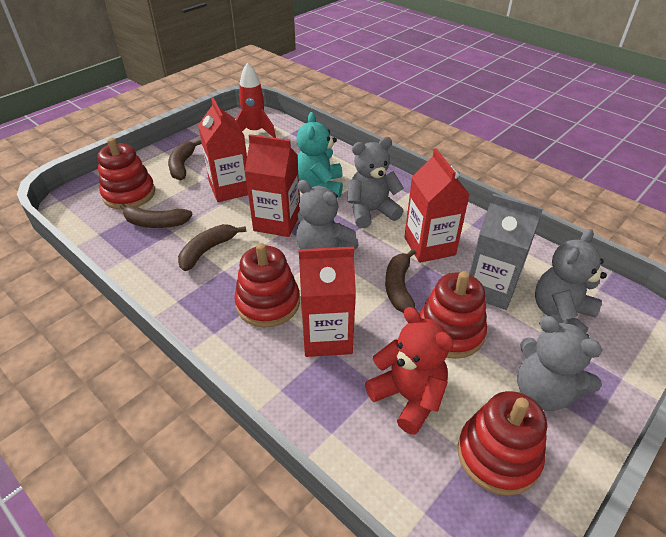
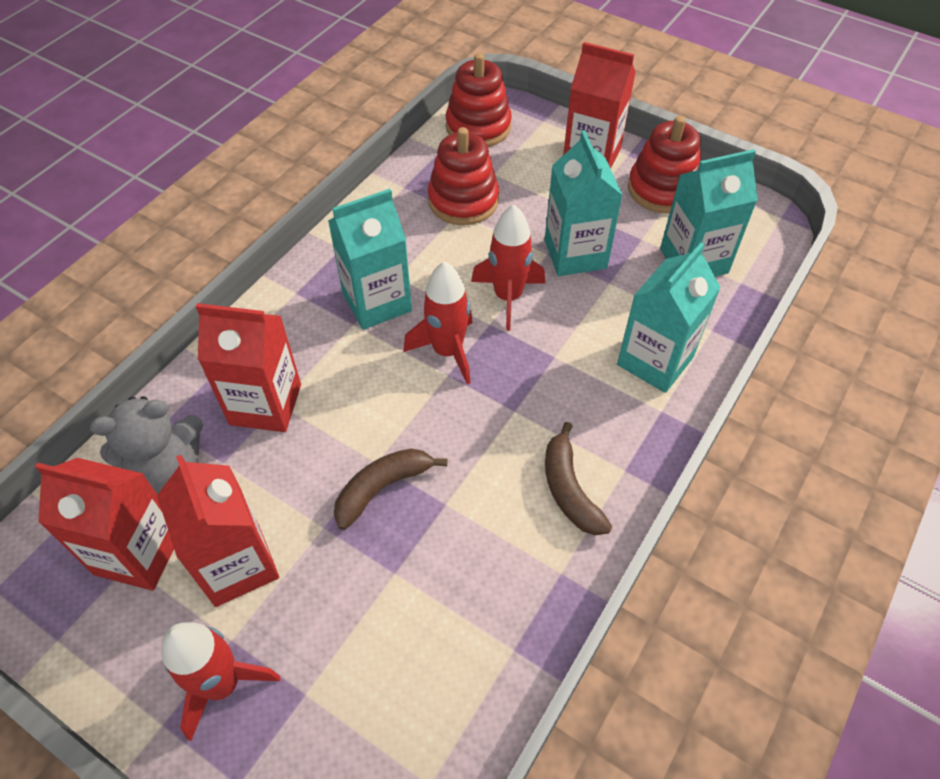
brown banana: 4 -> 2
grey carton: 1 -> 0
grey teddy bear: 4 -> 1
red rocket: 1 -> 3
red stacking toy: 4 -> 3
red teddy bear: 1 -> 0
turquoise carton: 0 -> 4
turquoise teddy bear: 1 -> 0

